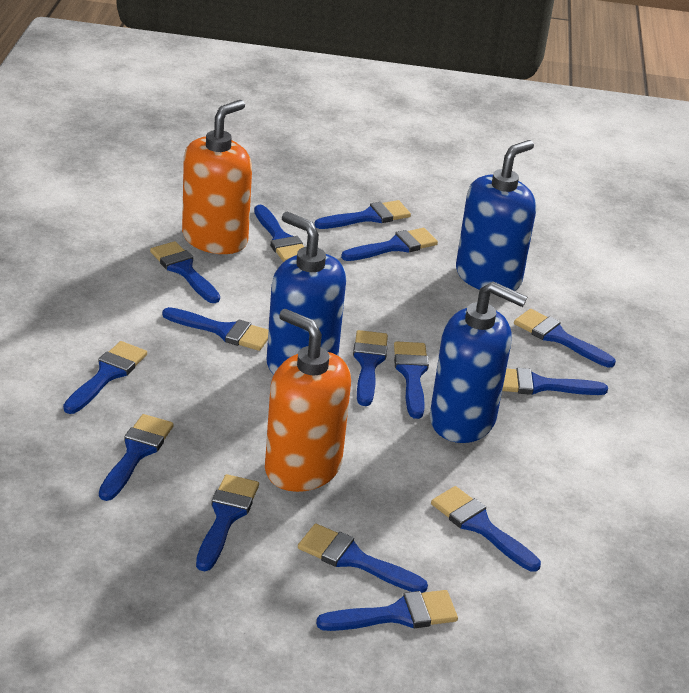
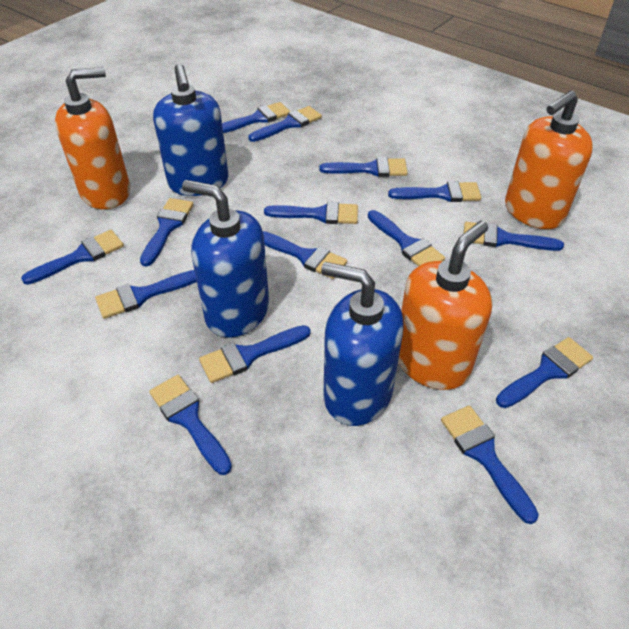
orange soap dispenser: 2 -> 3

